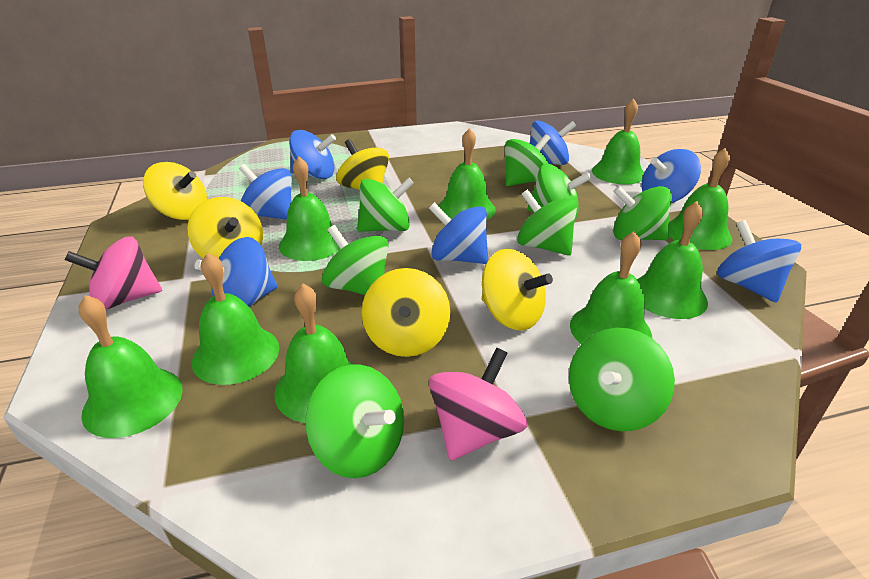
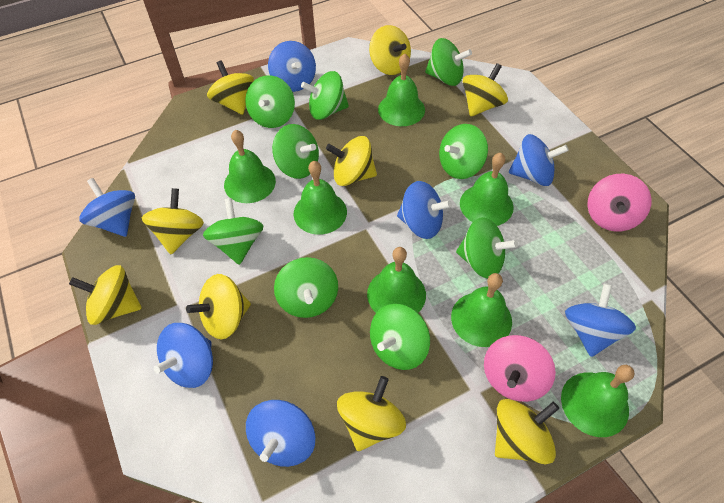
green bell: 9 -> 7
green spinning top: 8 -> 9
yellow spinning top: 5 -> 9

